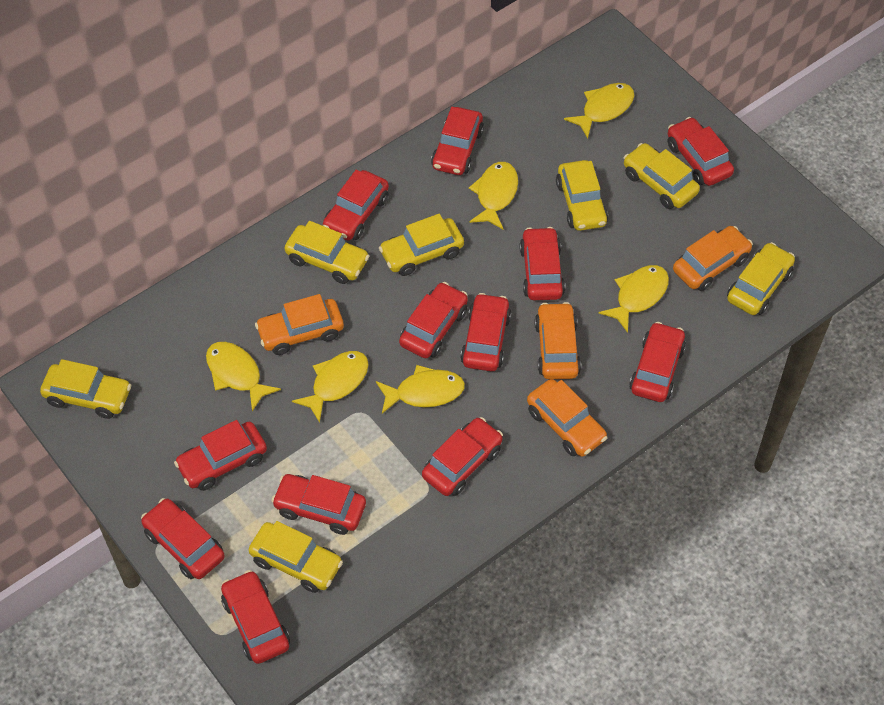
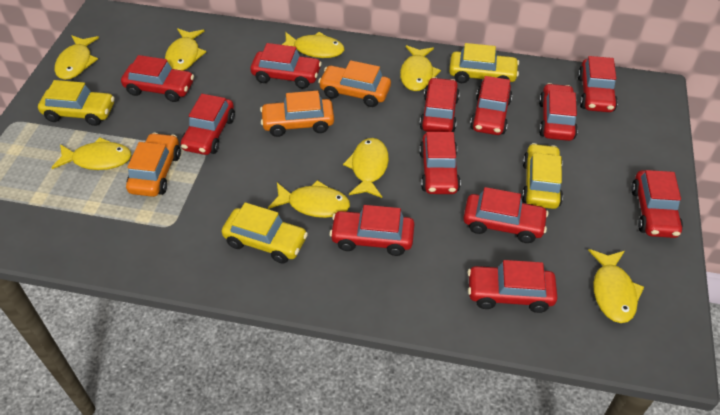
orange car: 4 -> 3
yellow car: 7 -> 4
yellow fish: 6 -> 8

